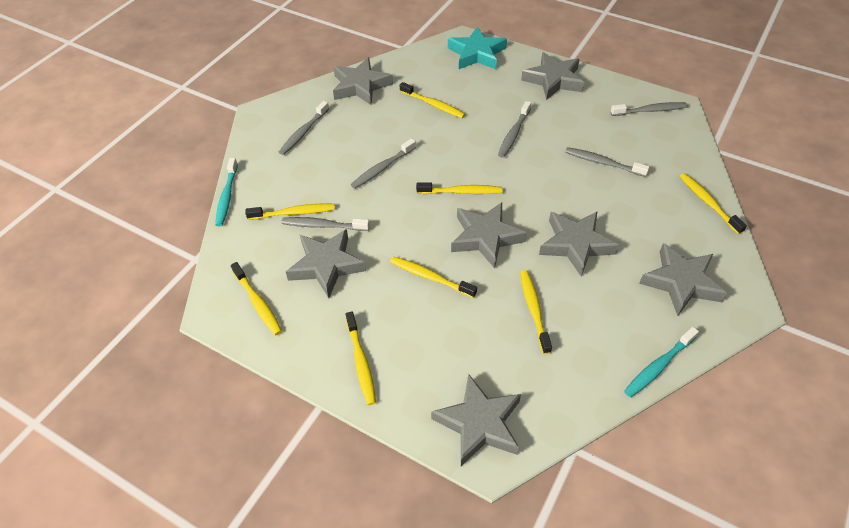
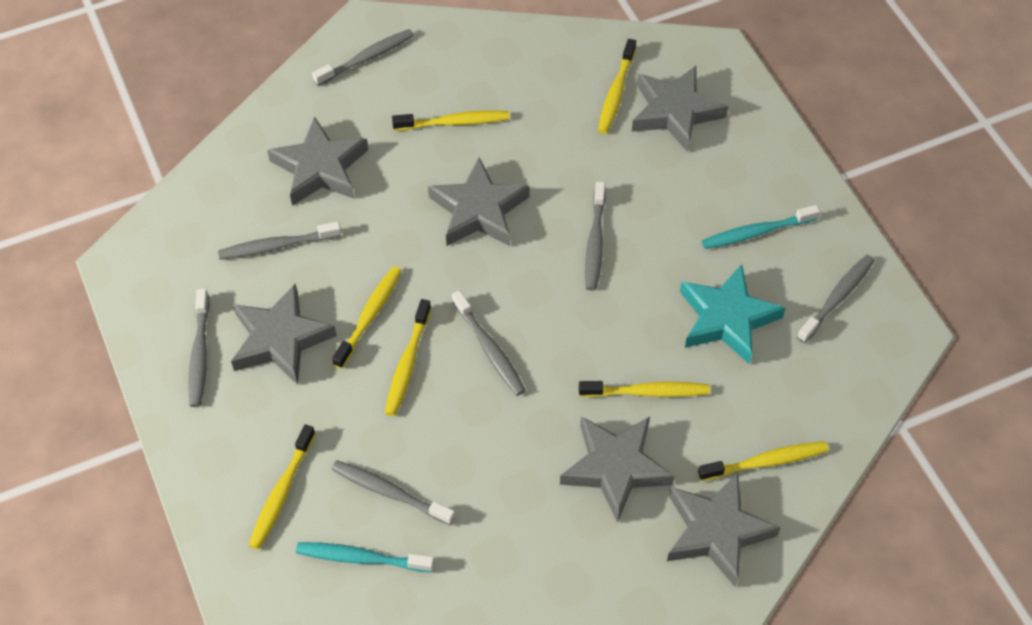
grey star: 7 -> 6
grey toothbrush: 6 -> 7
yellow toothbrush: 8 -> 7

